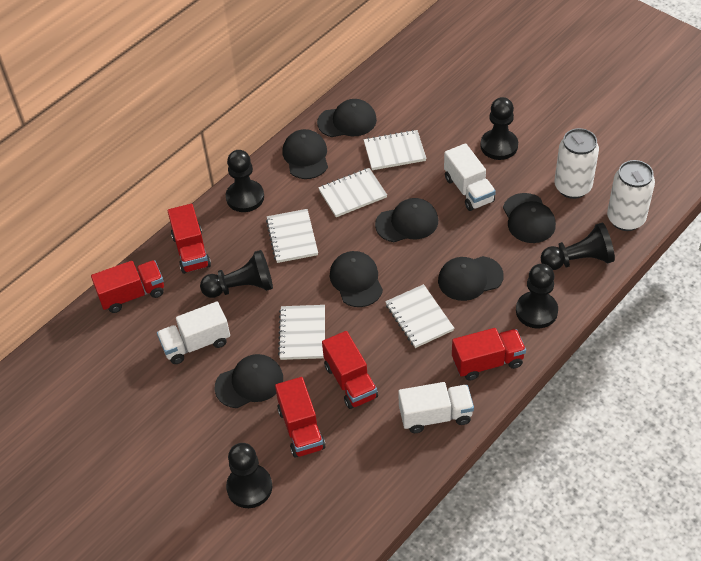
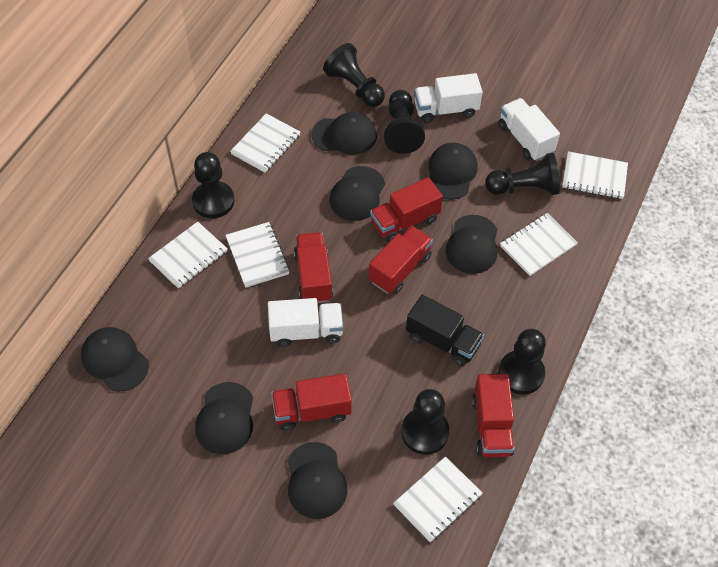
black truck: 0 -> 1
white can: 2 -> 0
white notebook: 5 -> 6

